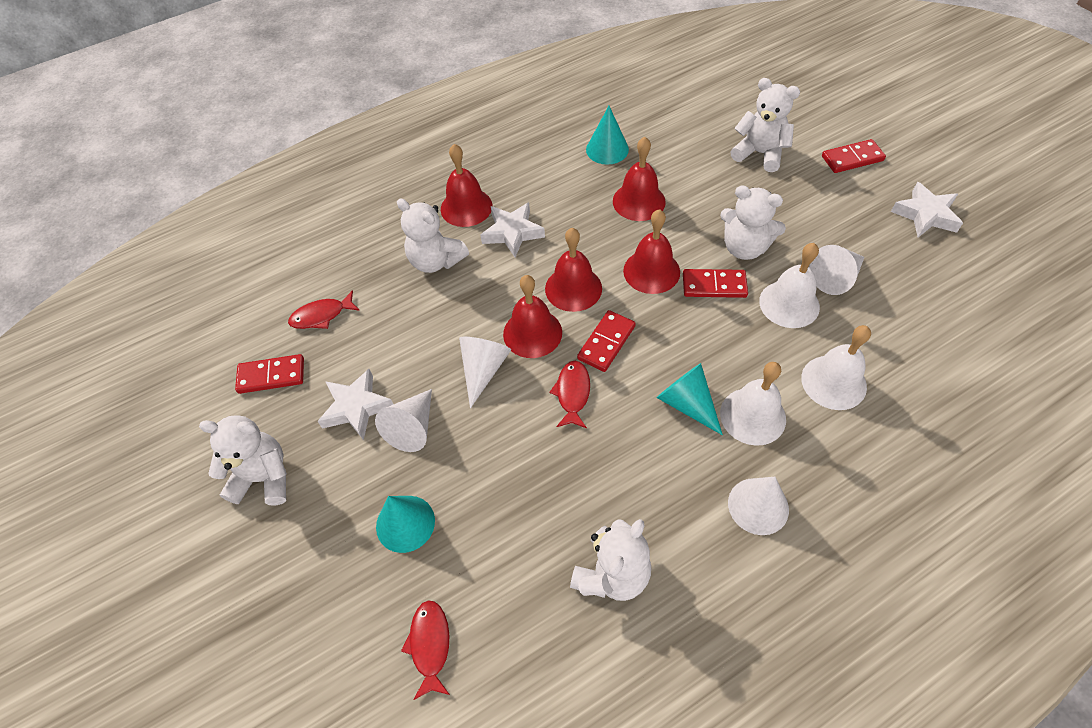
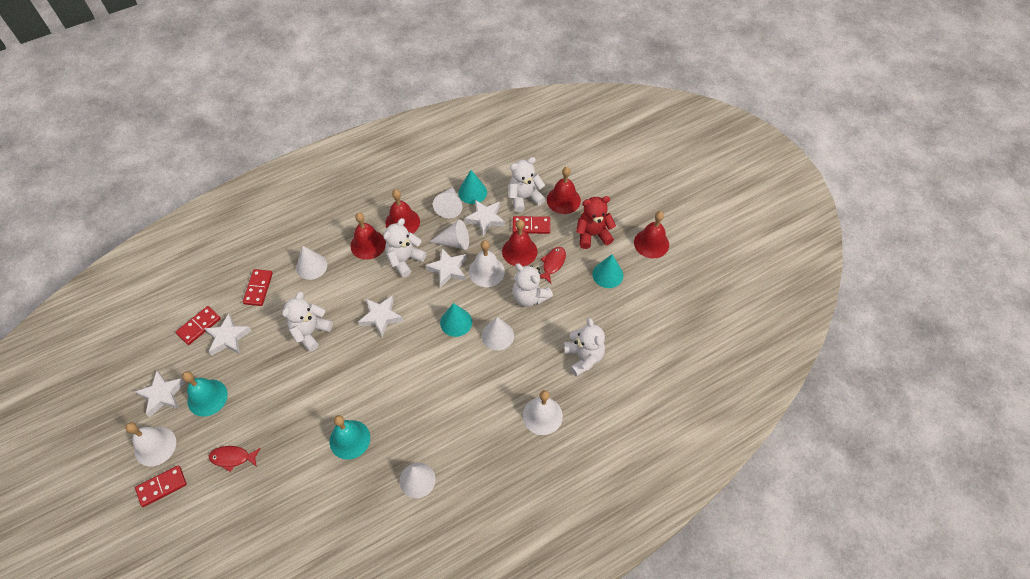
red fish: 3 -> 2
red teddy bear: 0 -> 1
turquoise bell: 0 -> 2
white cone: 4 -> 5
white star: 3 -> 5

